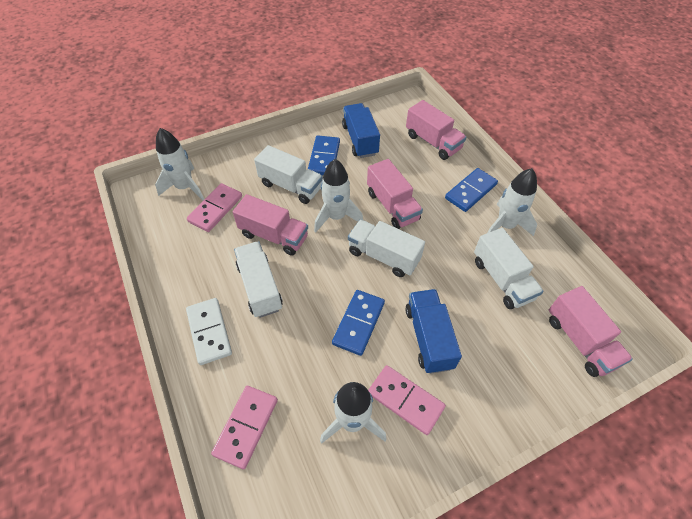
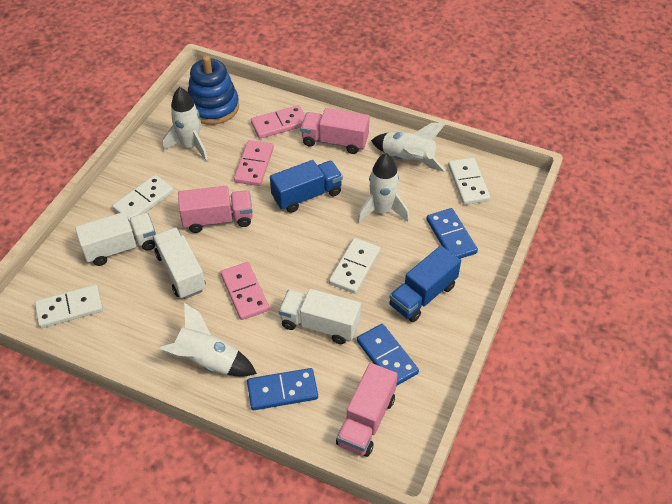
blue stacking toy: 0 -> 1
pink truck: 4 -> 3
white domino: 1 -> 4
white truck: 4 -> 3

